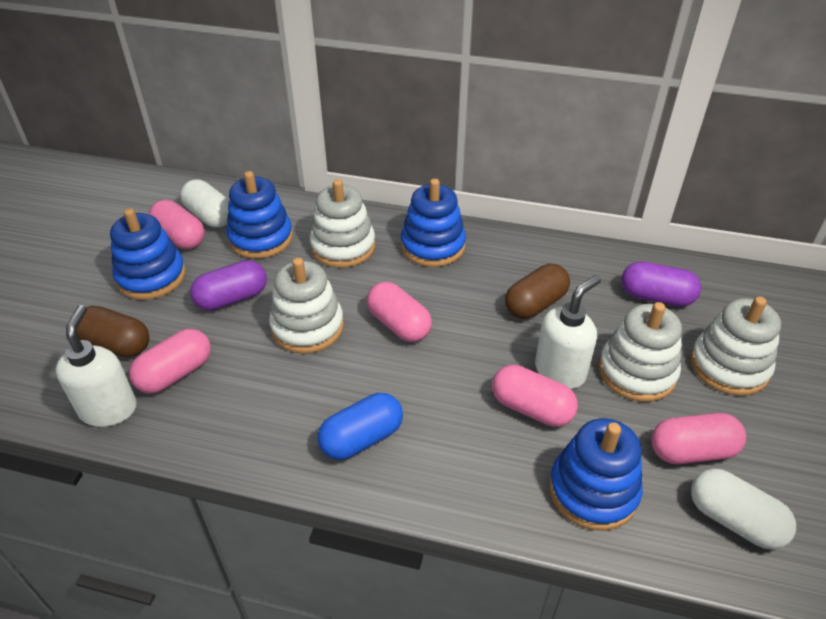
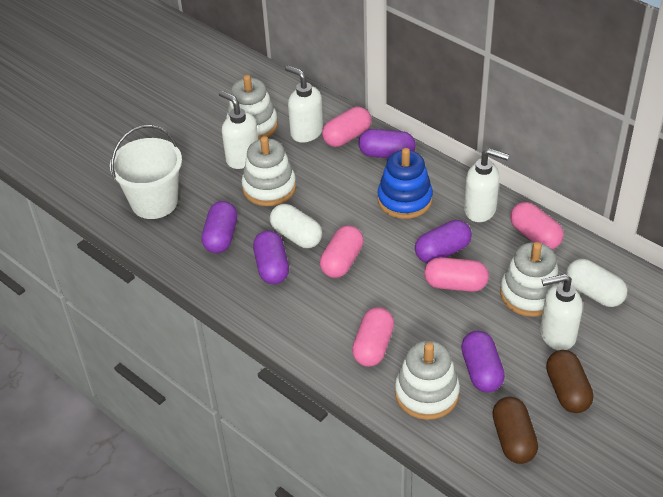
blue capsule: 1 -> 0
blue stacking toy: 4 -> 1
purple capsule: 2 -> 5
white bucket: 0 -> 1
white soap dispenser: 2 -> 4

